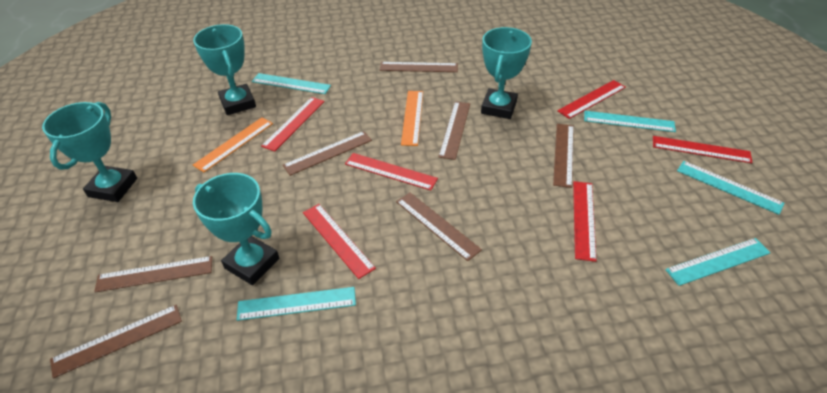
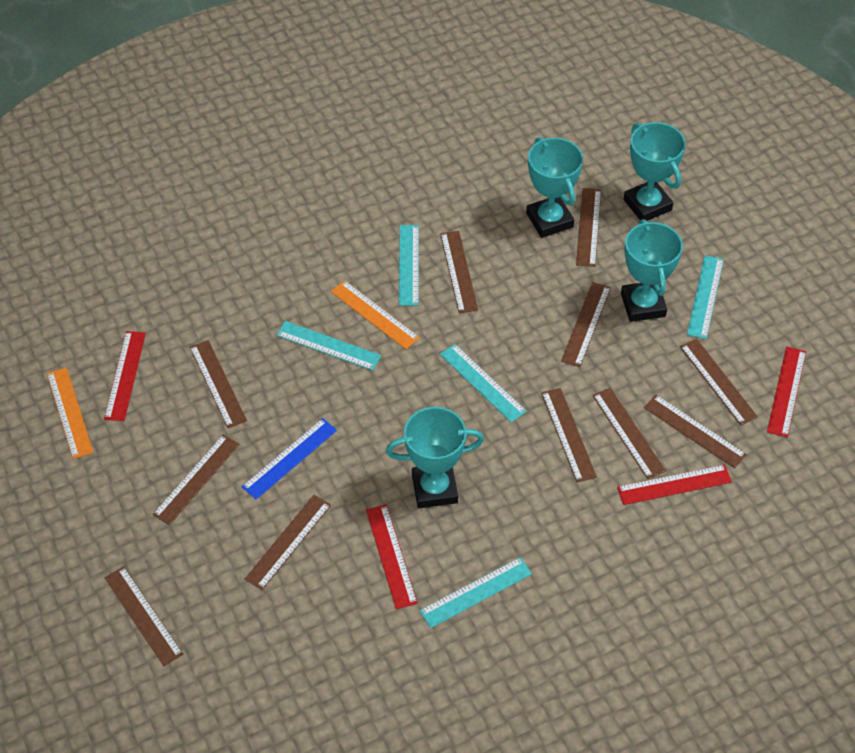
blue ruler: 0 -> 1
brown ruler: 7 -> 11
red ruler: 6 -> 4

